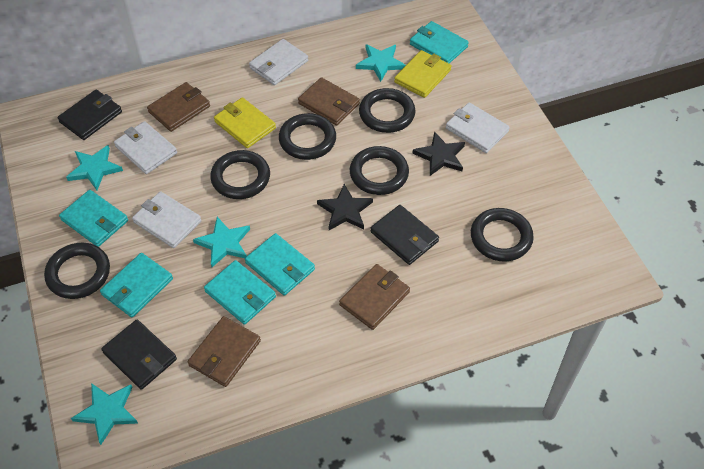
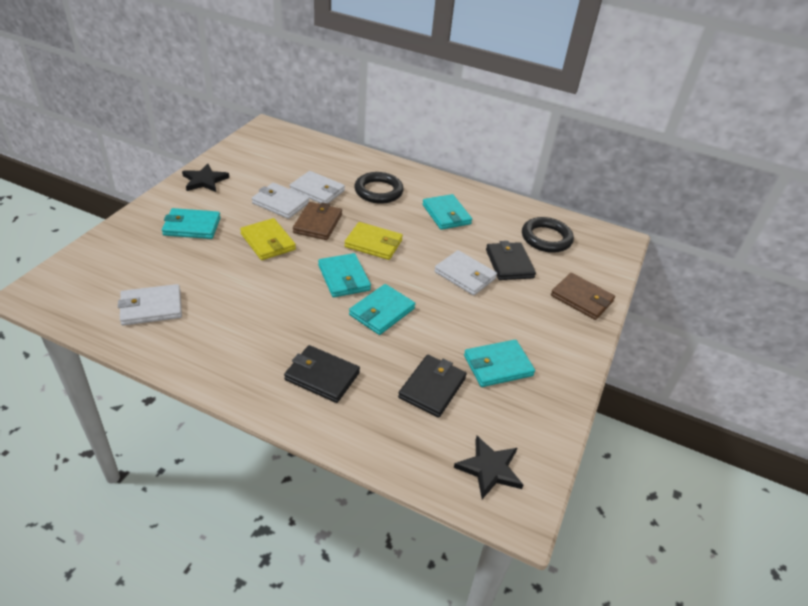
black ring: 6 -> 2
brown wallet: 4 -> 2
turquoise star: 4 -> 0

